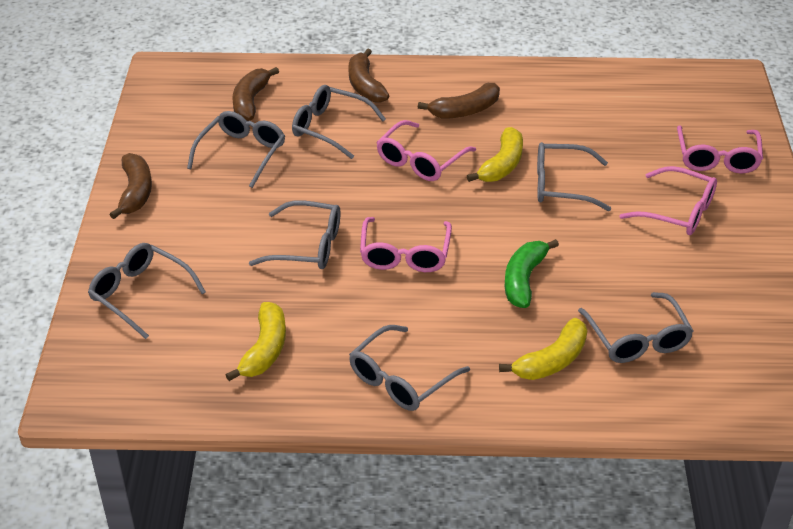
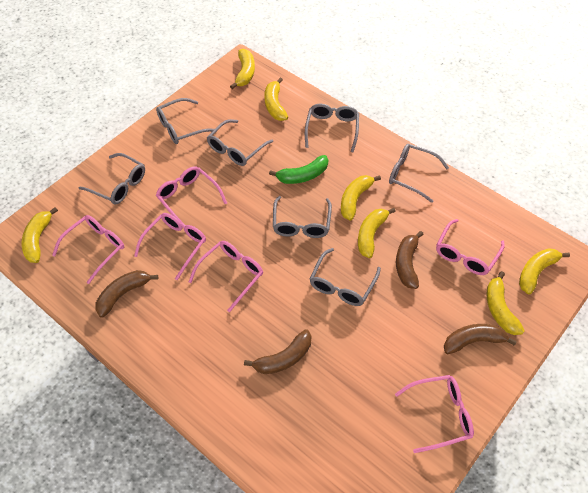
pink glasses: 4 -> 6
yellow banana: 3 -> 7

